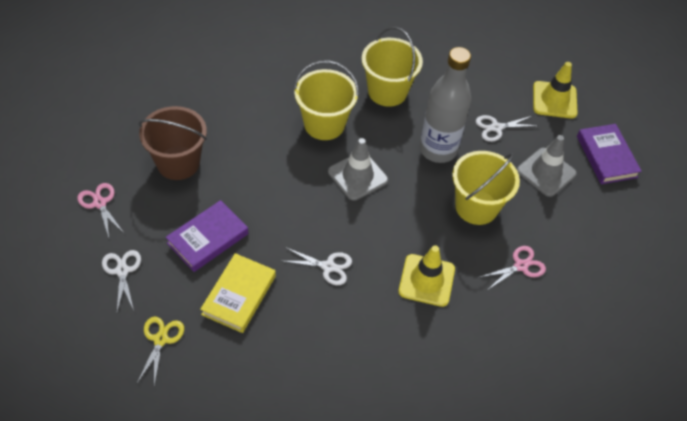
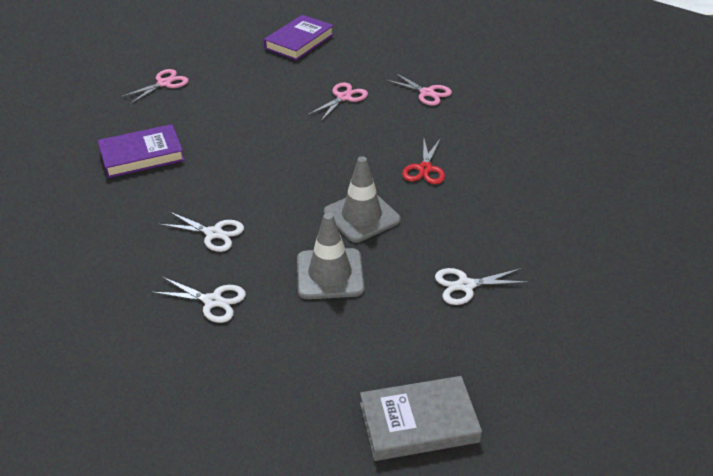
brown bucket: 1 -> 0
grey book: 0 -> 1
grey bottle: 1 -> 0
pink scissors: 2 -> 3
red scissors: 0 -> 1
yellow book: 1 -> 0
yellow bucket: 3 -> 0
yellow scissors: 1 -> 0
yellow traffic cone: 2 -> 0

